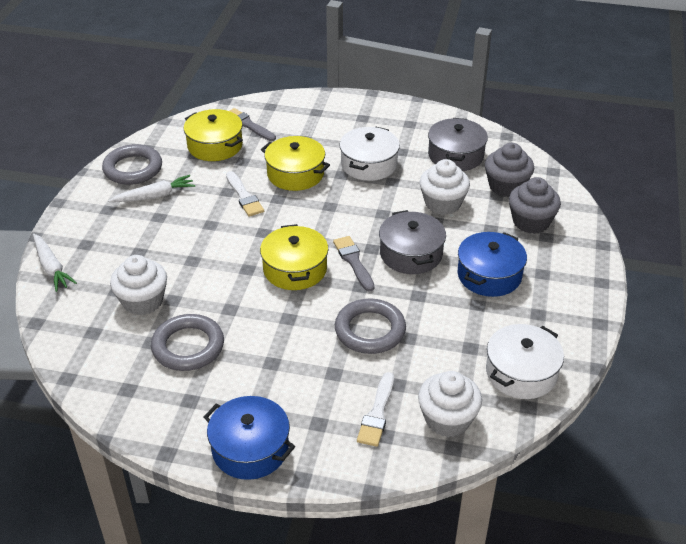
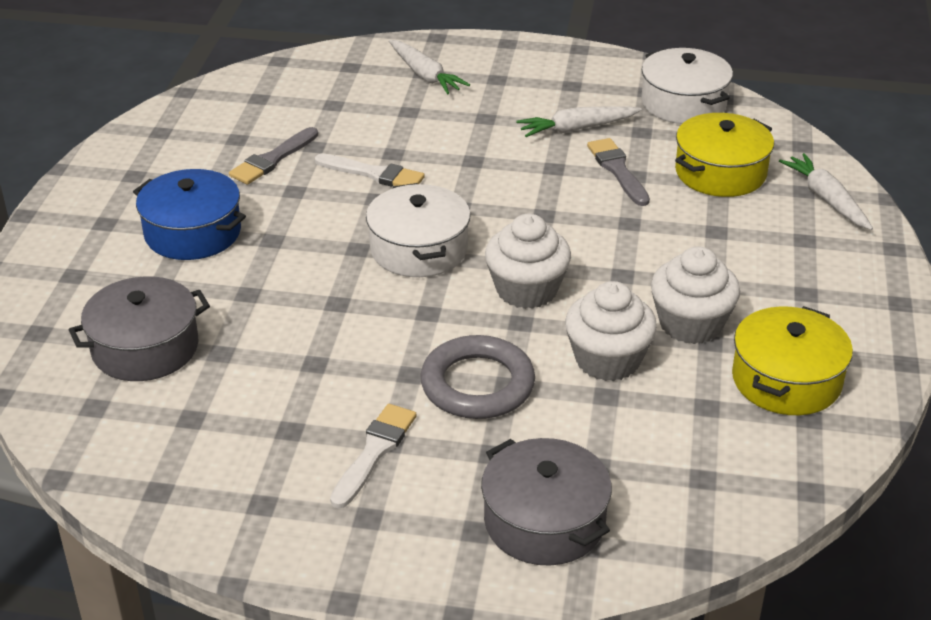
blue pot: 2 -> 1
grey cupcake: 2 -> 0
grey ring: 3 -> 1
white carrot: 2 -> 3
yellow pot: 3 -> 2

